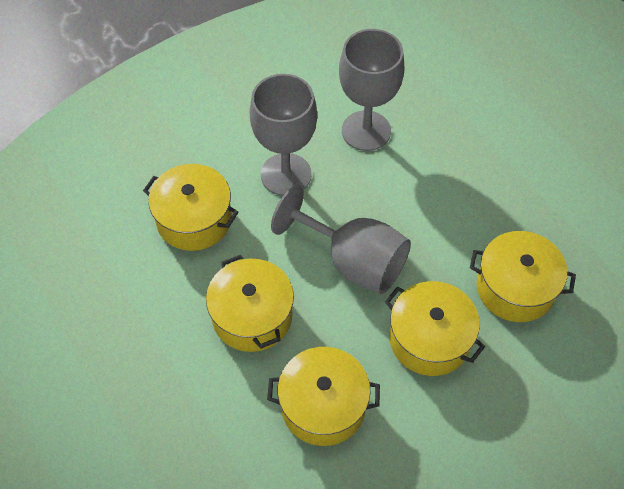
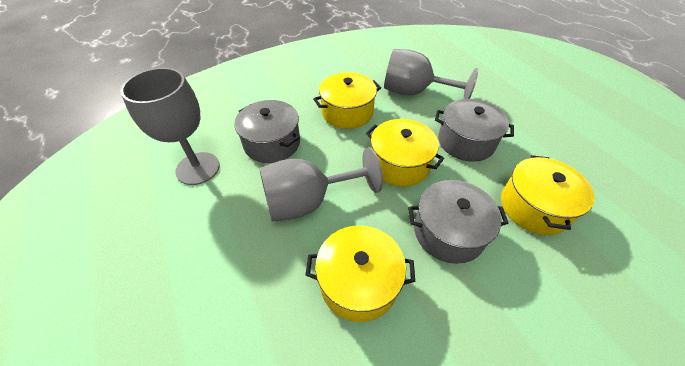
grey pot: 0 -> 3
yellow pot: 5 -> 4

